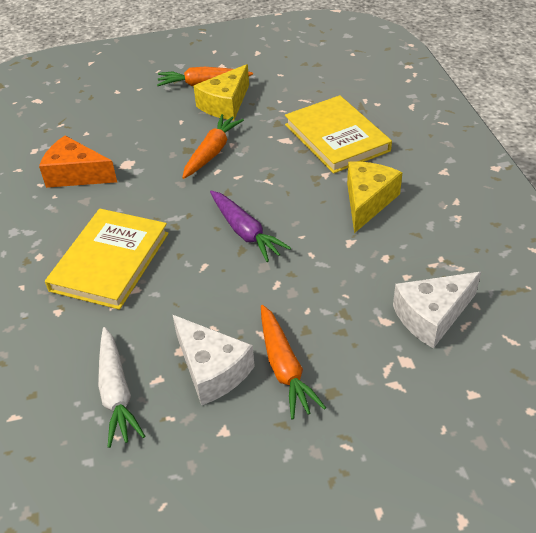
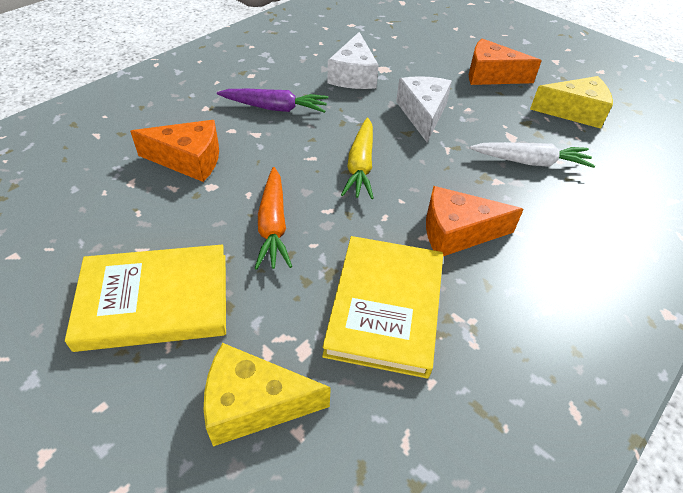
orange carrot: 3 -> 1
orange cheese: 1 -> 3
yellow carrot: 0 -> 1

